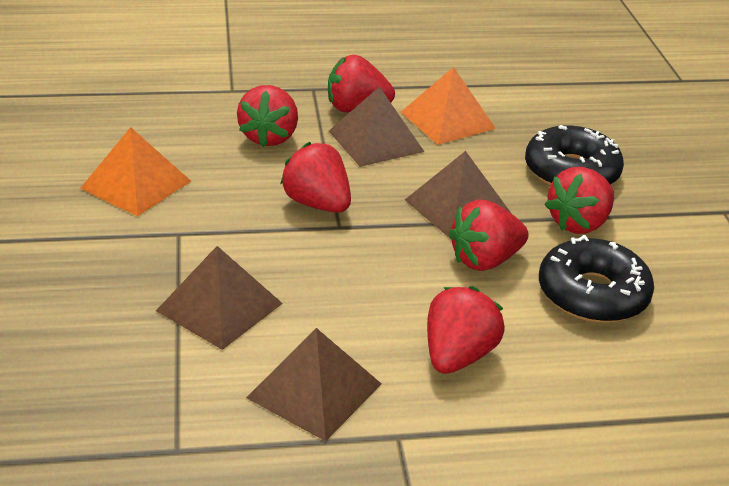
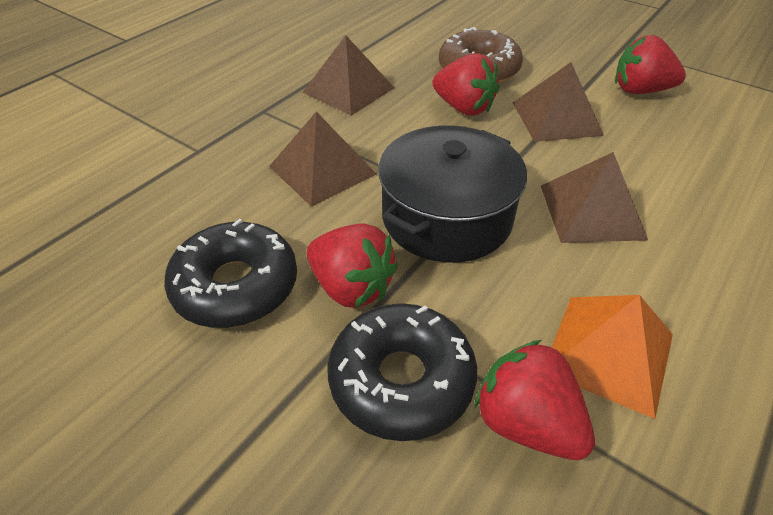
black pot: 0 -> 1
brown donut: 0 -> 1
orange pyramid: 2 -> 1
red strawberry: 6 -> 4

